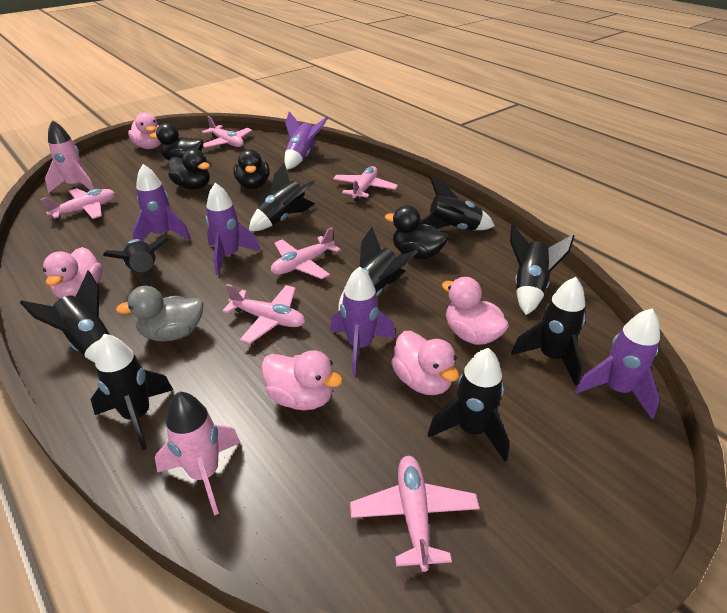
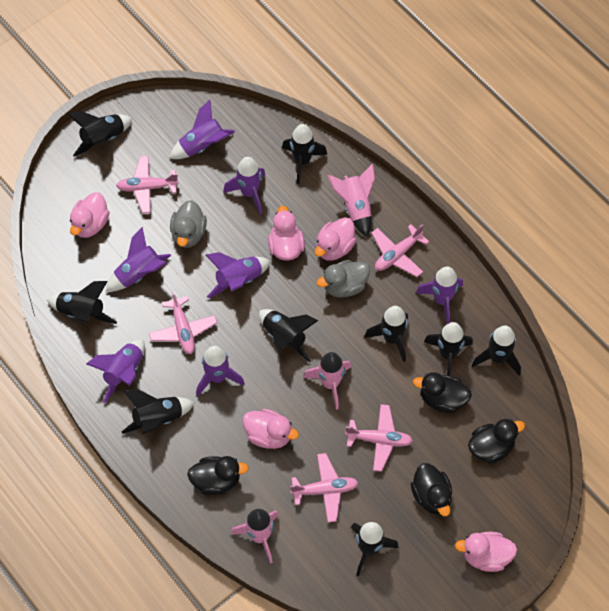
grey duck: 1 -> 2
pink plane: 6 -> 5
pink rocket: 2 -> 3
purple rocket: 5 -> 7

